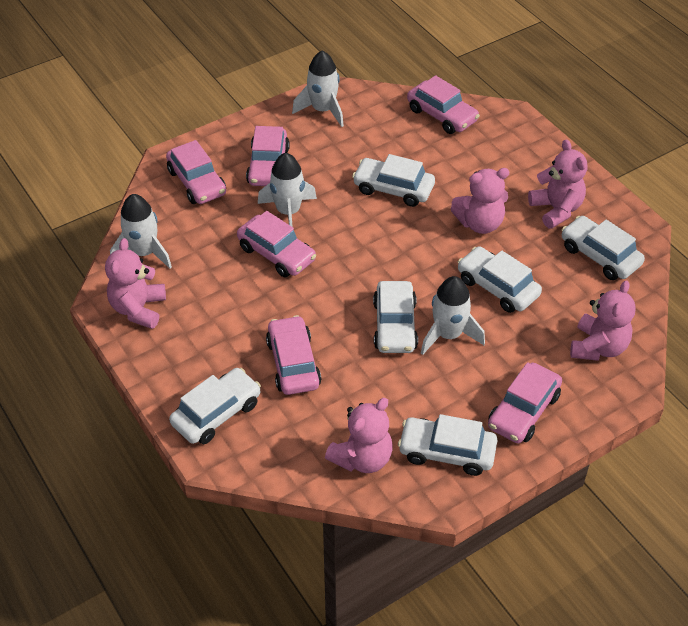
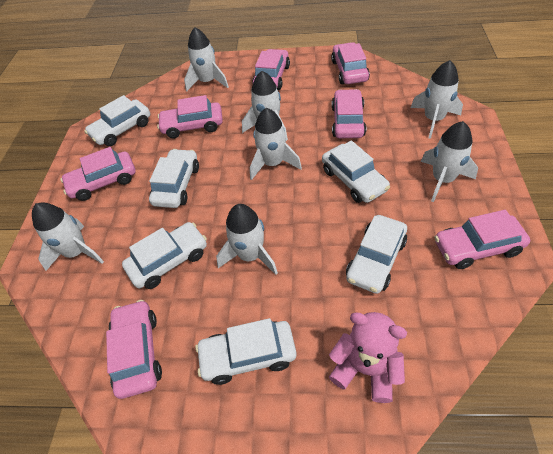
pink car: 6 -> 7
pink teddy bear: 5 -> 1
white rocket: 4 -> 7

